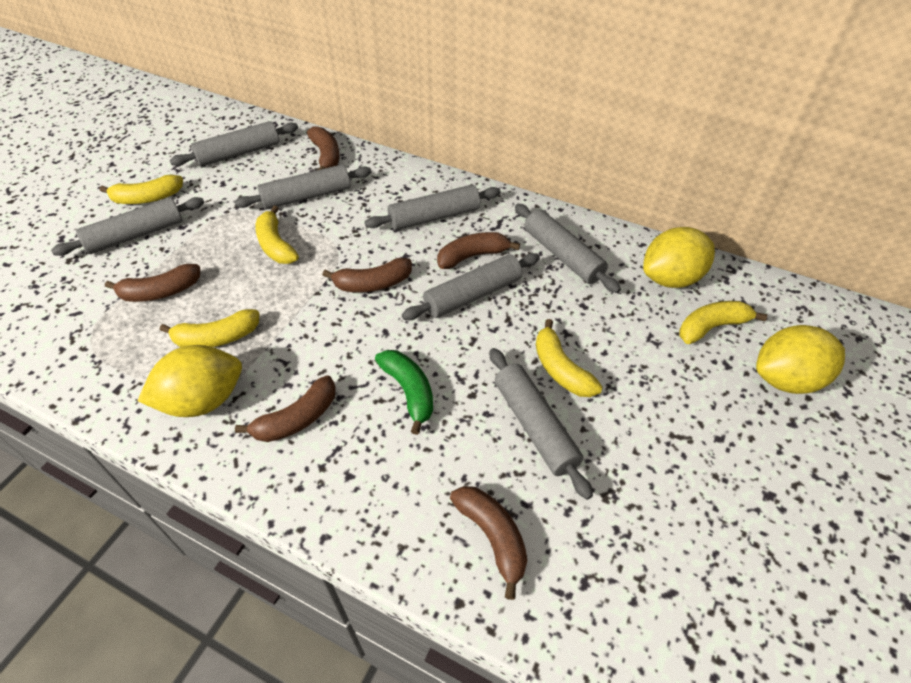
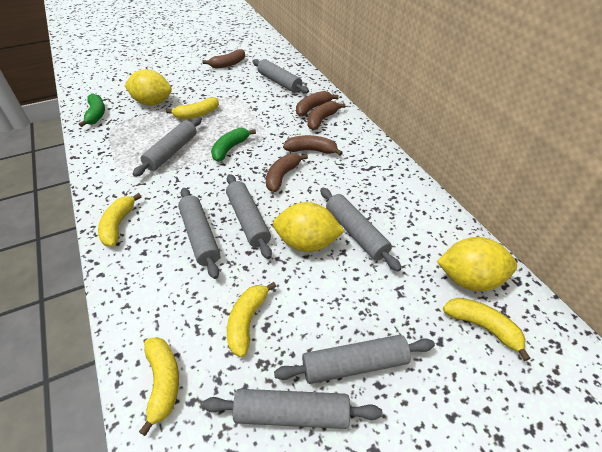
brown banana: 6 -> 5
green banana: 1 -> 2

